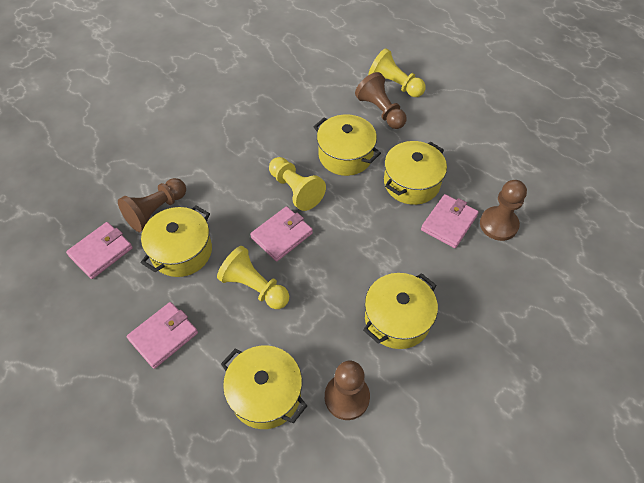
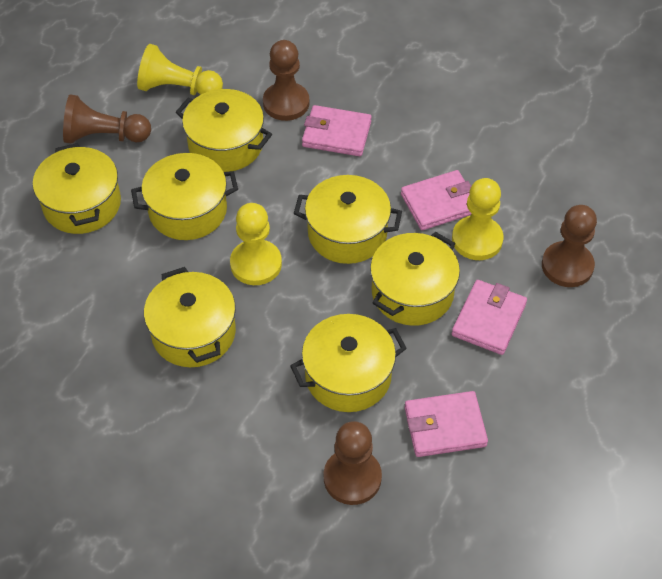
yellow pot: 5 -> 7

